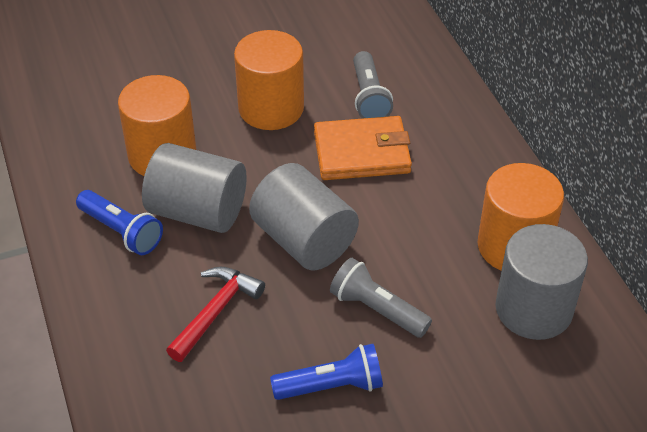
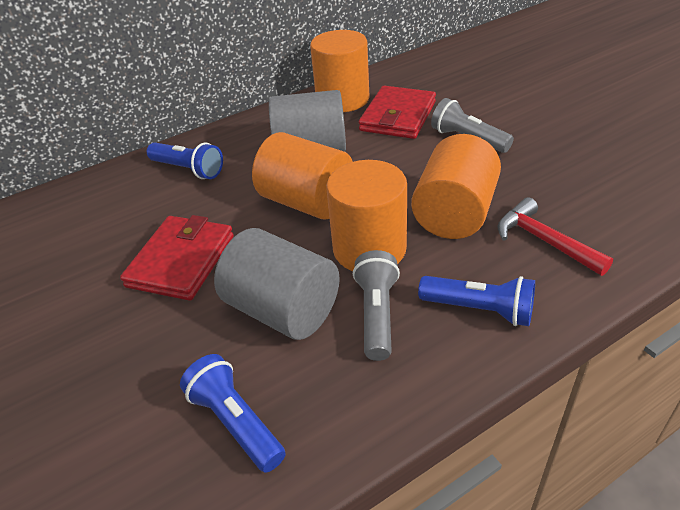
blue flashlight: 2 -> 3
grey cylinder: 3 -> 2
orange cylinder: 3 -> 4
orange wallet: 1 -> 0
red wallet: 0 -> 2

